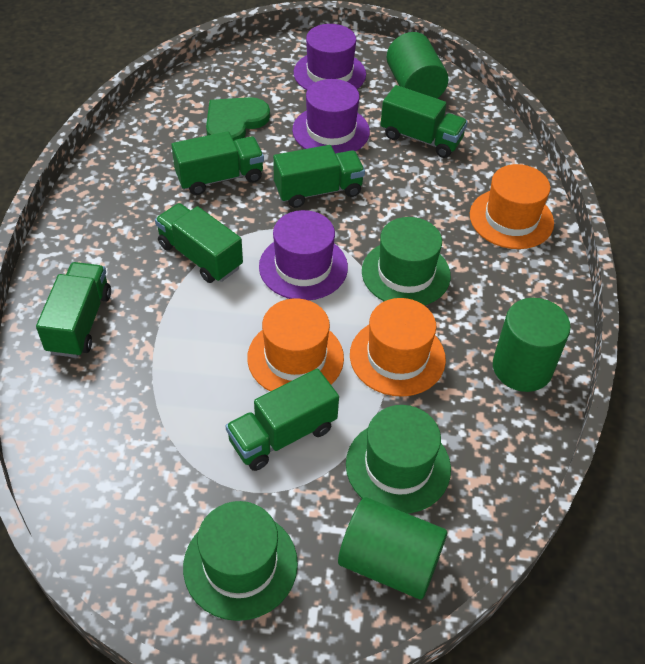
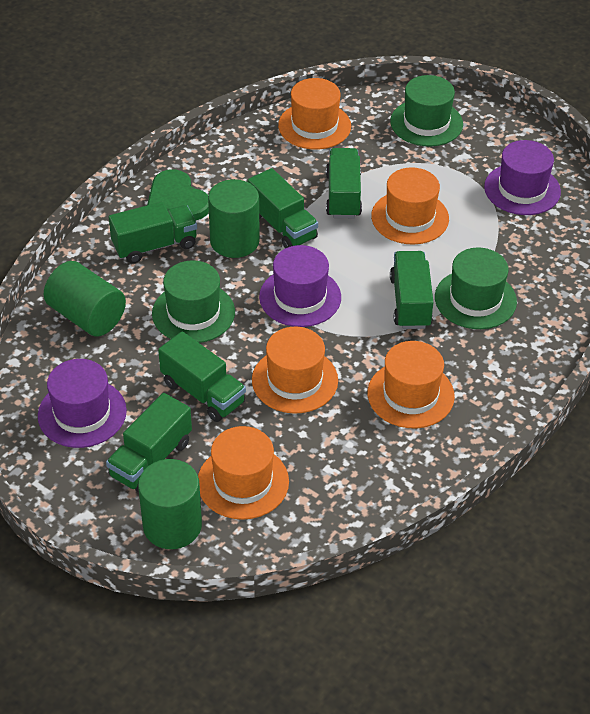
orange hat: 3 -> 5

